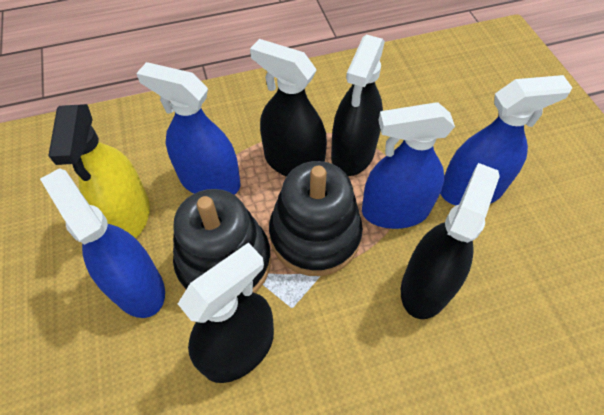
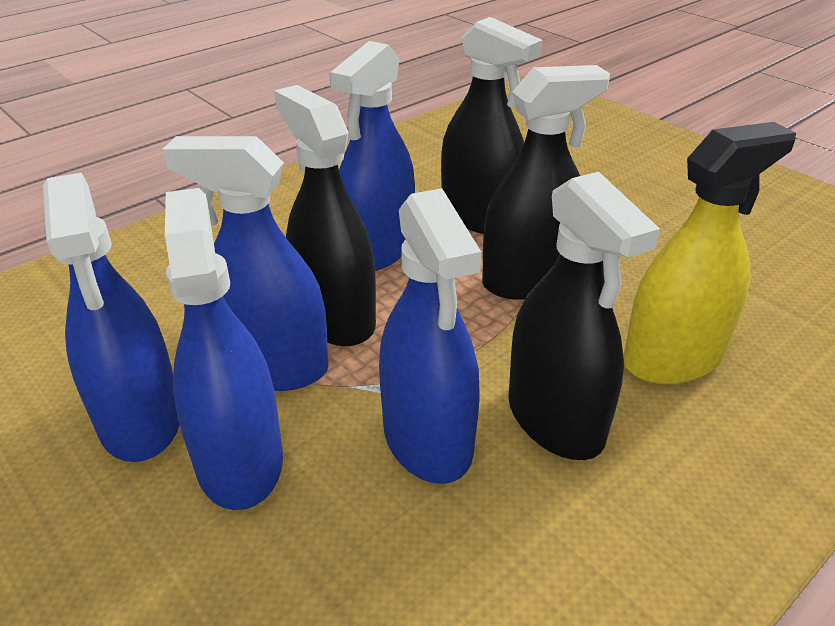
black stacking toy: 2 -> 0
blue spray bottle: 4 -> 5

